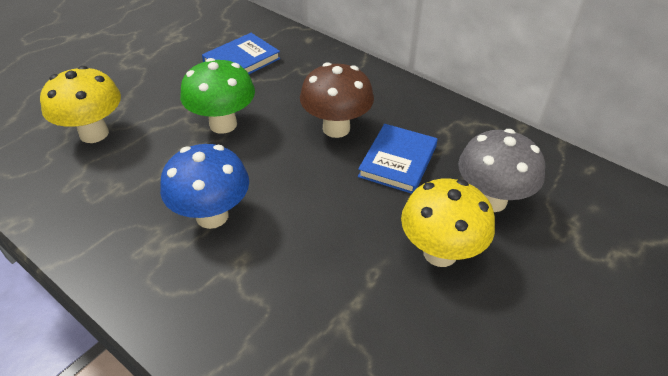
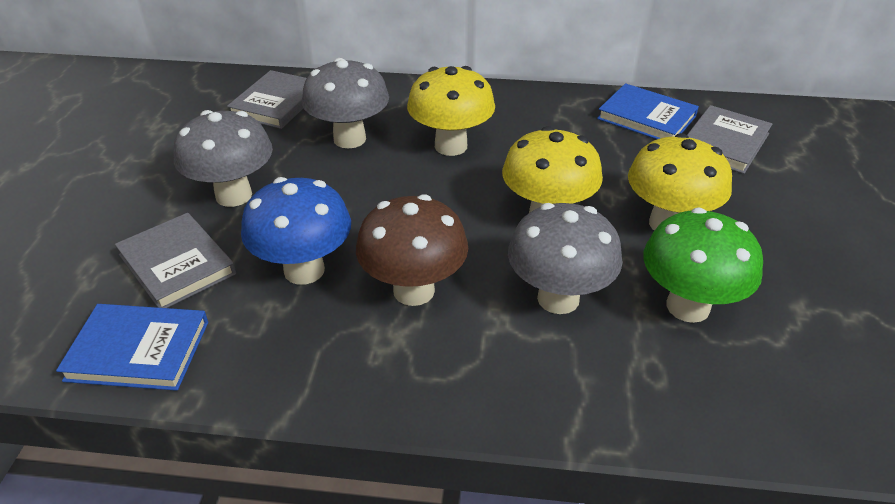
grey book: 0 -> 3
grey mushroom: 1 -> 3
yellow mushroom: 2 -> 3

